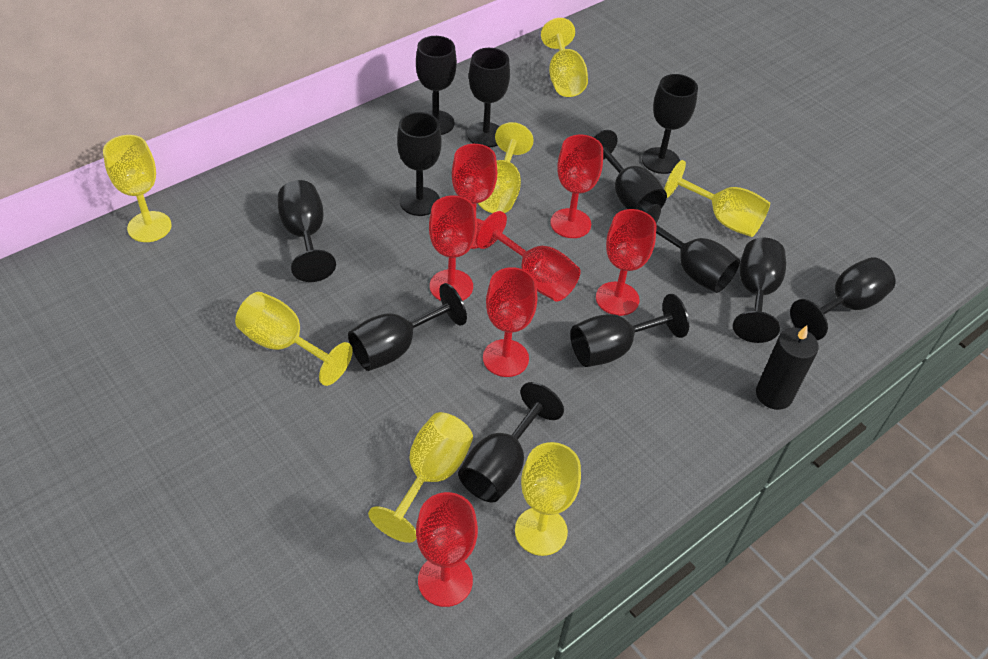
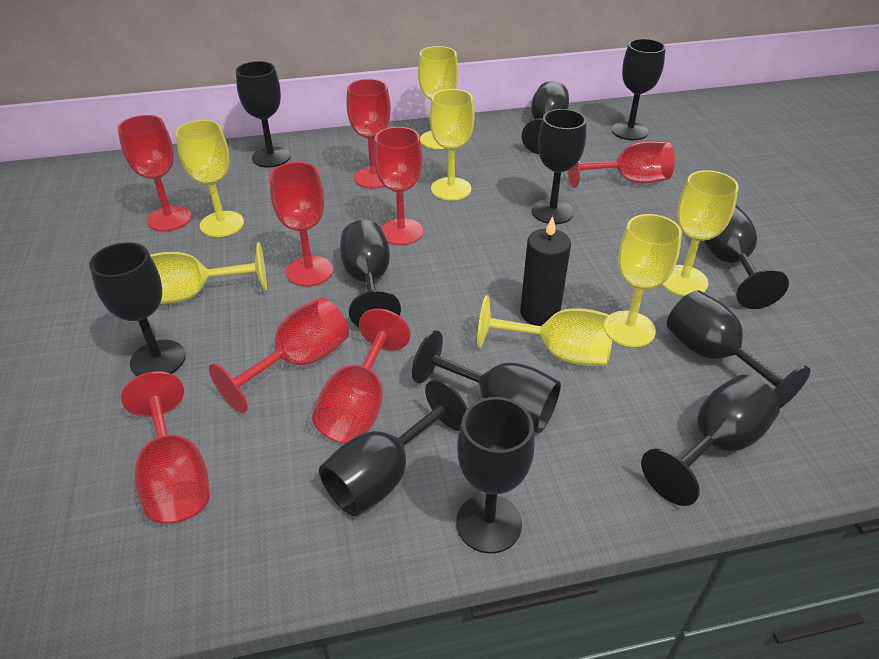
red goblet: 7 -> 8

